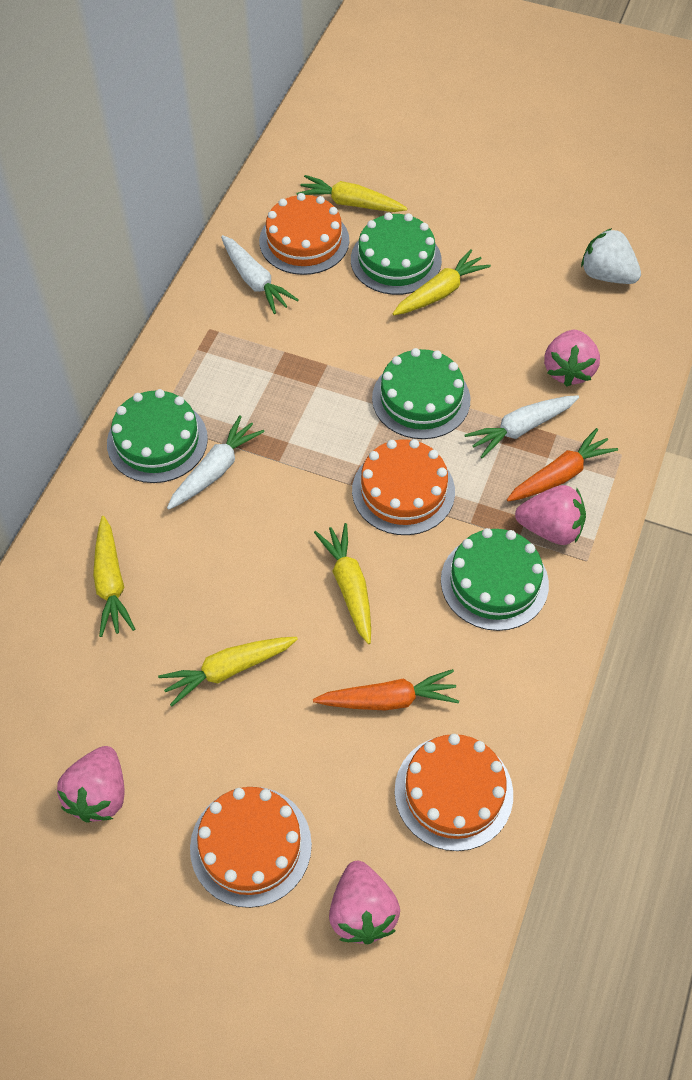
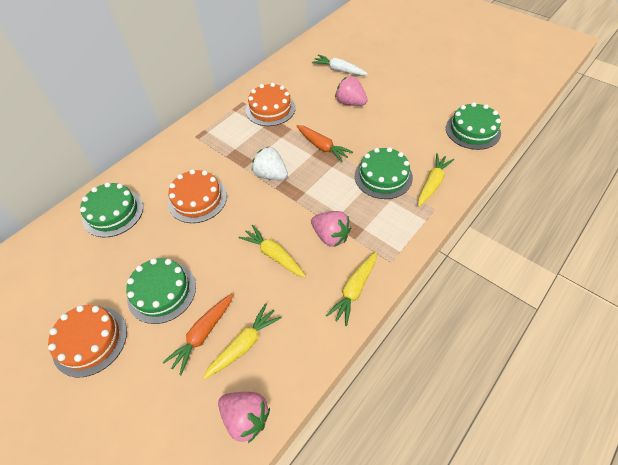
orange cake: 4 -> 3
pink strawberry: 4 -> 3
white carrot: 3 -> 1
yellow carrot: 5 -> 4

